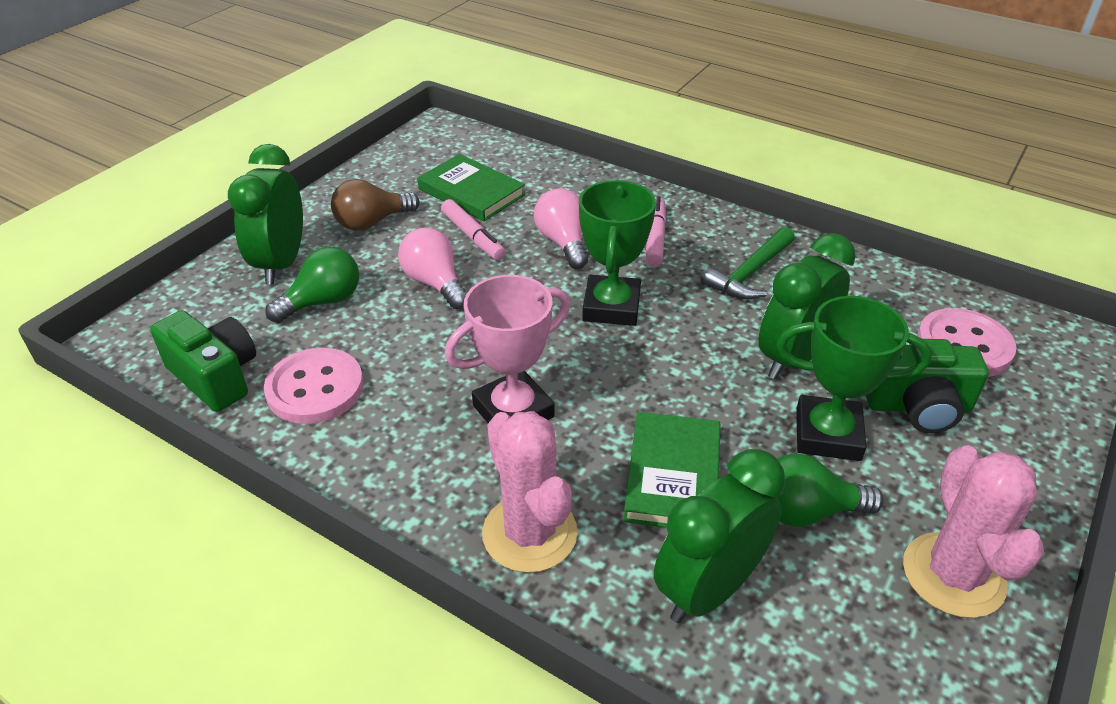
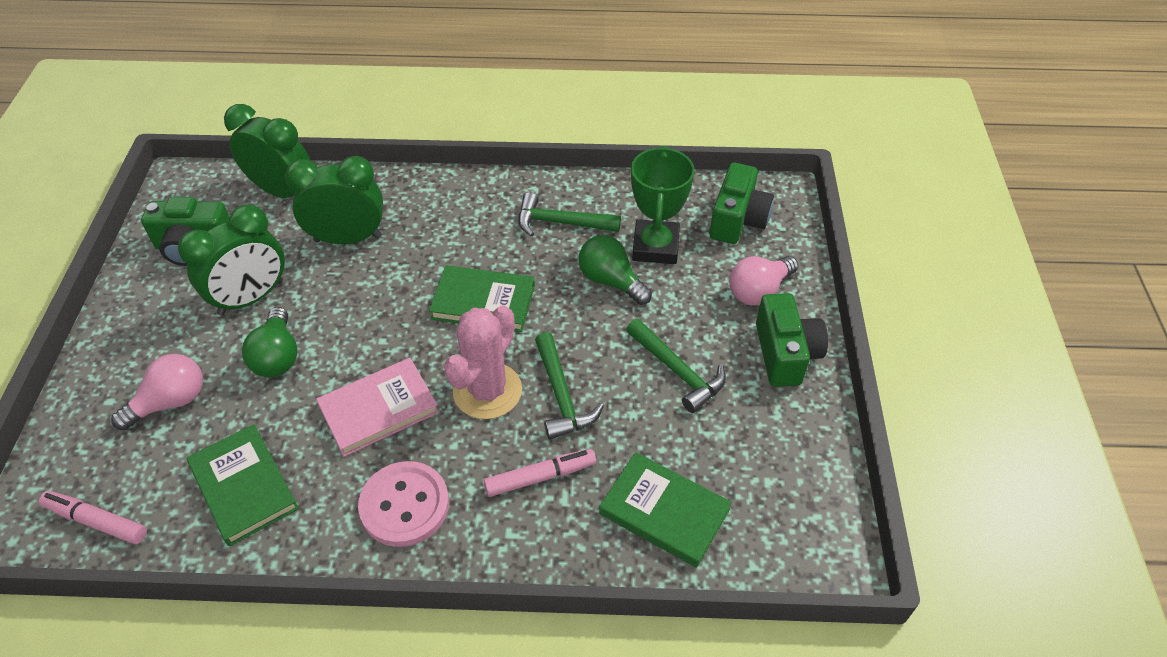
brown light bulb: 1 -> 0
green book: 2 -> 3
green camera: 2 -> 3
green hammer: 1 -> 3
green trophy: 2 -> 1
pink book: 0 -> 1
pink button: 2 -> 1
pink cactus: 2 -> 1
pink trophy: 1 -> 0

